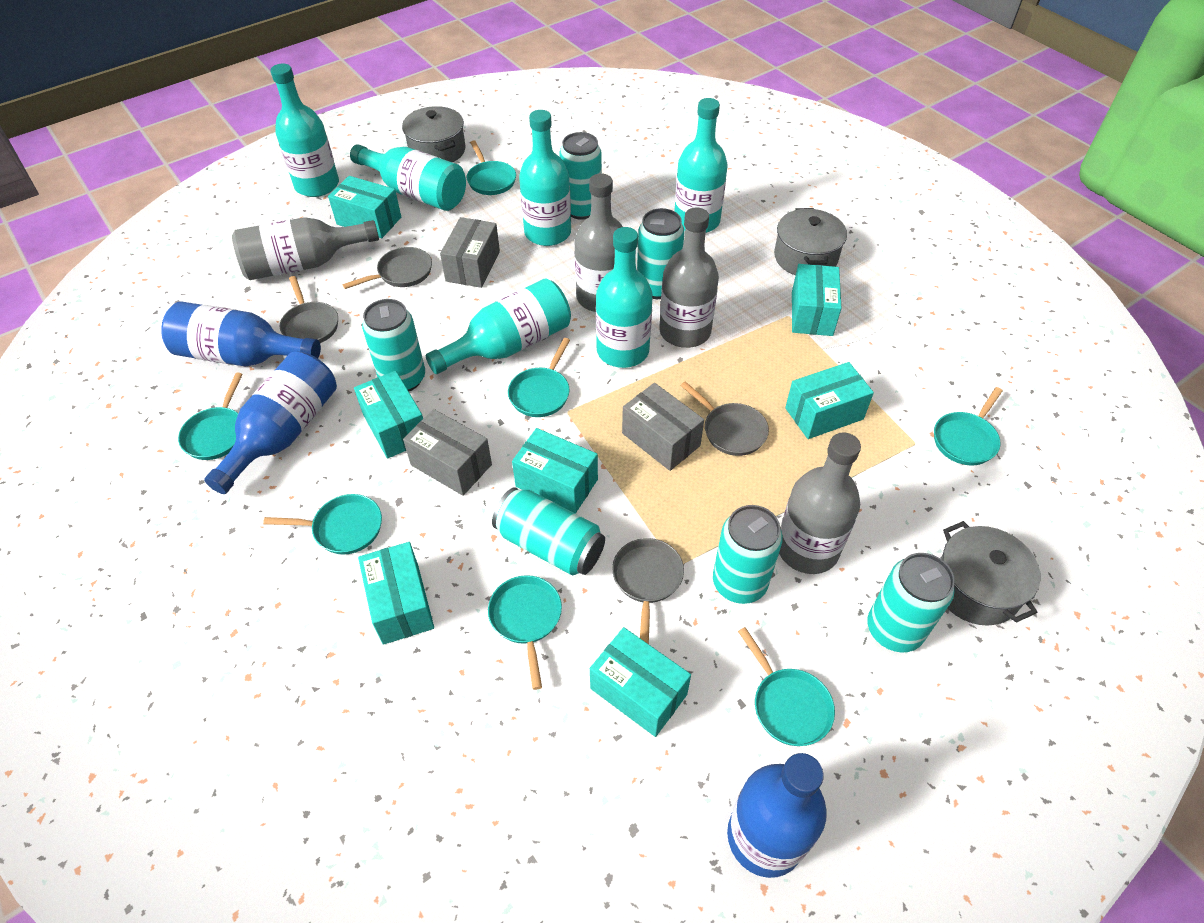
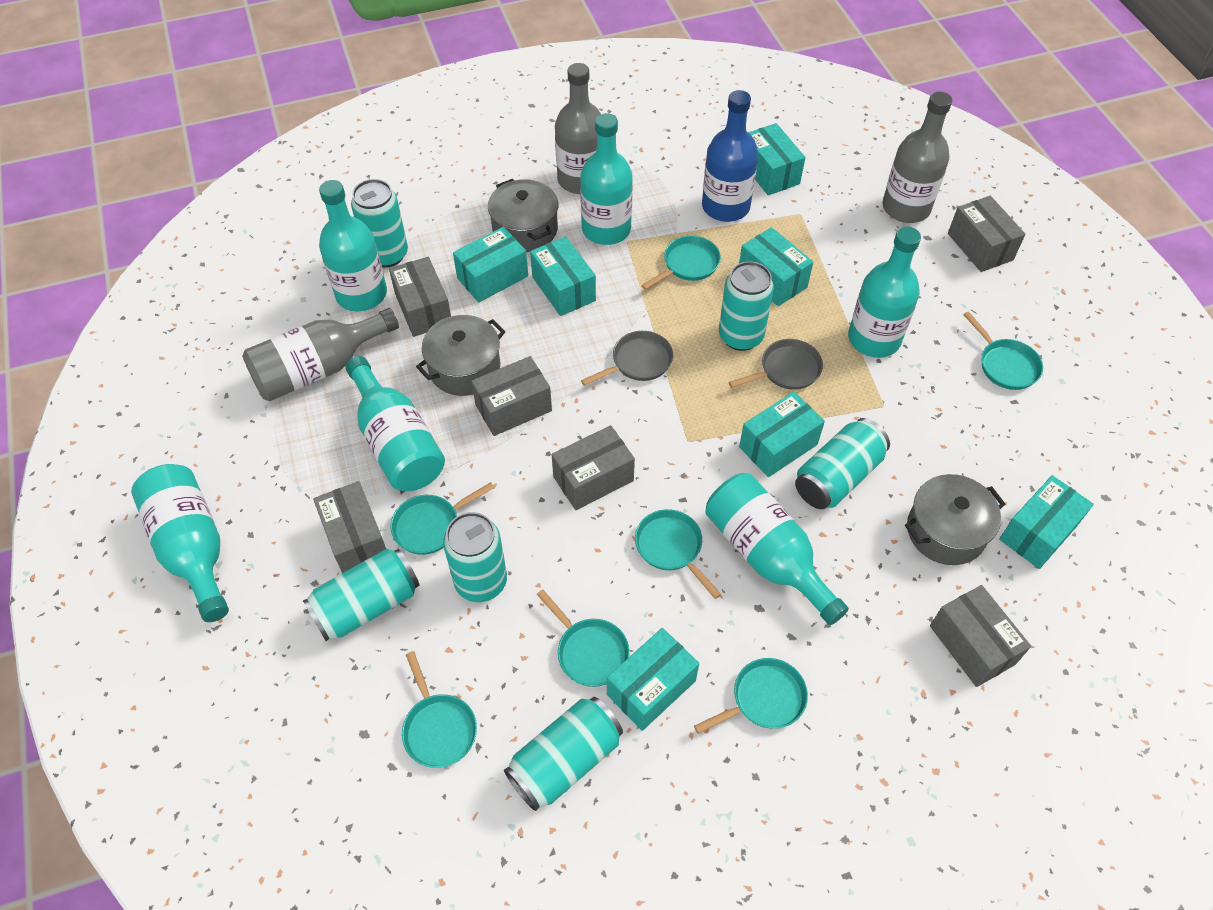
blue bottle: 3 -> 1
grey bottle: 4 -> 3
grey box: 3 -> 6
grey pan: 4 -> 2

